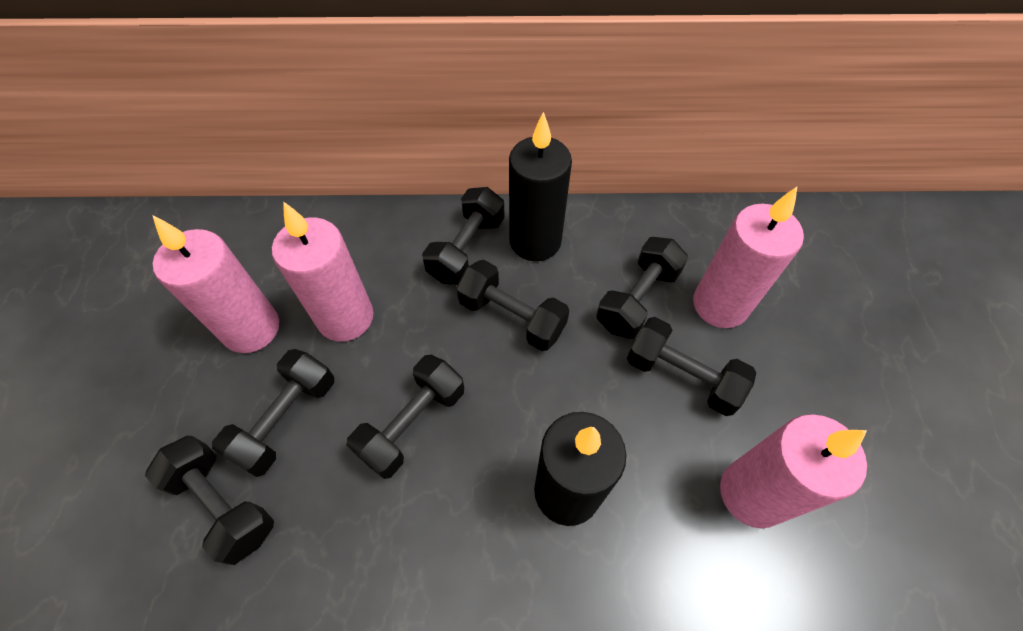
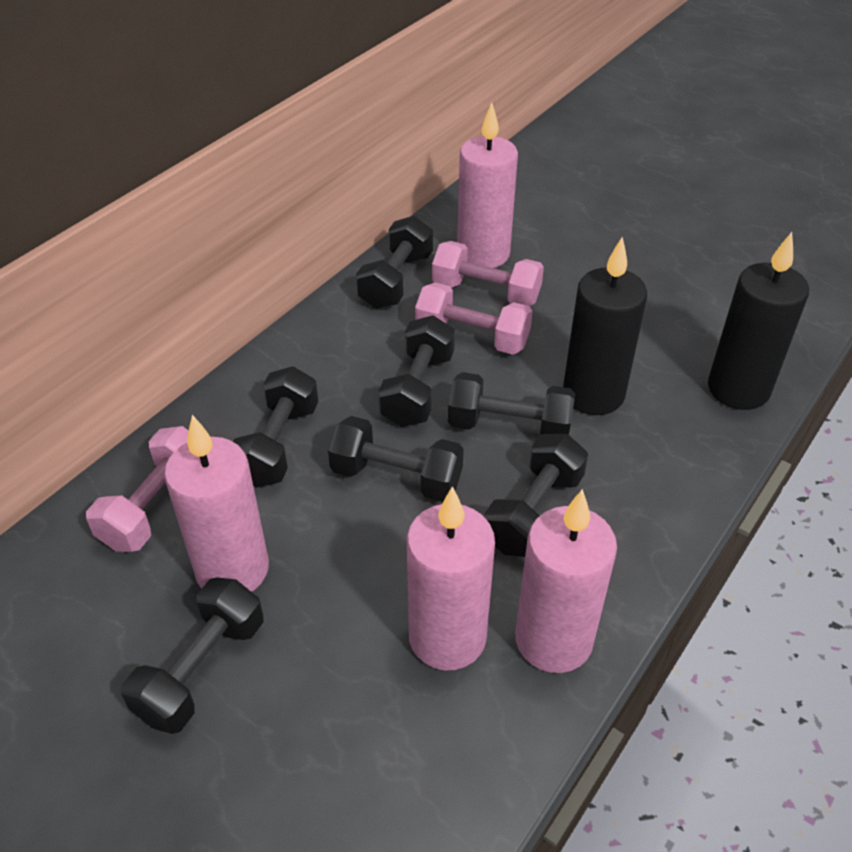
pink dumbbell: 0 -> 3

